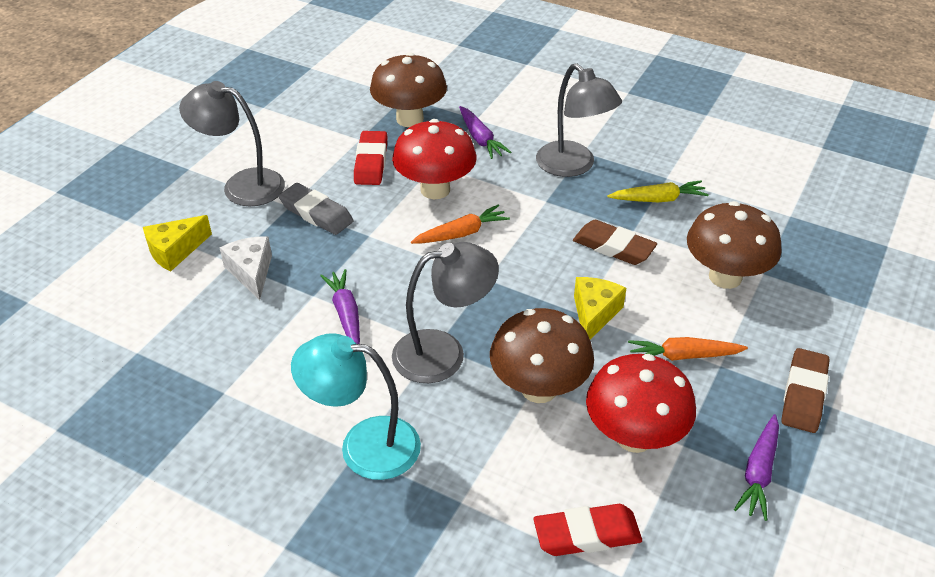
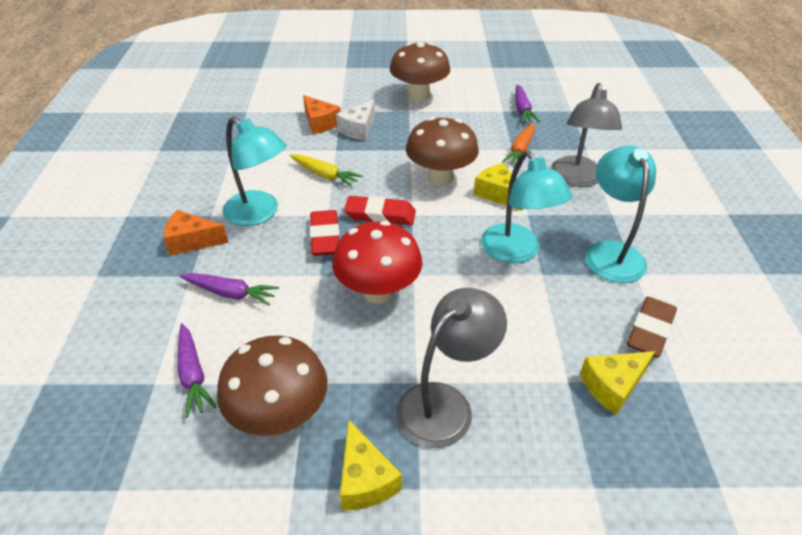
brown eraser: 2 -> 1
grey eraser: 1 -> 0
grey lamp: 3 -> 2
orange carrot: 2 -> 1
orange cheese: 0 -> 2
red mushroom: 2 -> 1
turquoise lamp: 1 -> 3
yellow cheese: 2 -> 3

